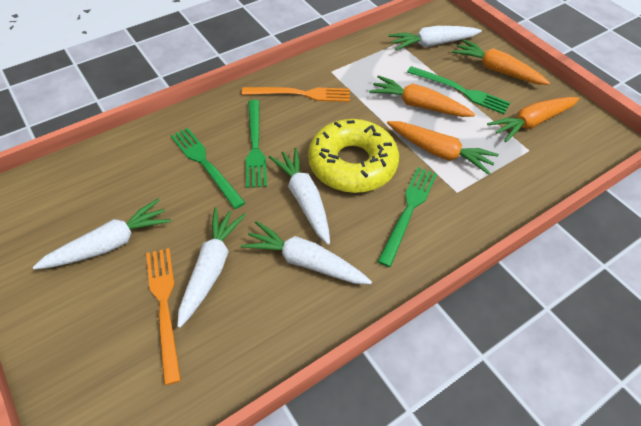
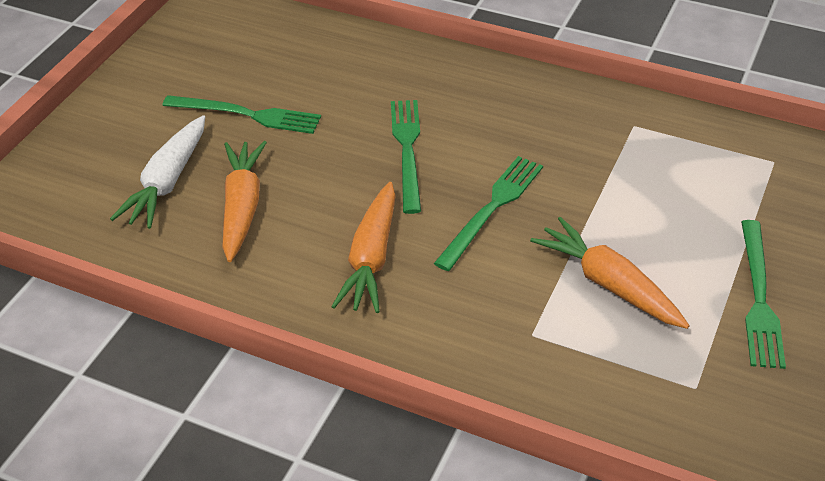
orange carrot: 4 -> 3
orange fork: 2 -> 0
white carrot: 5 -> 1
yellow donut: 1 -> 0

